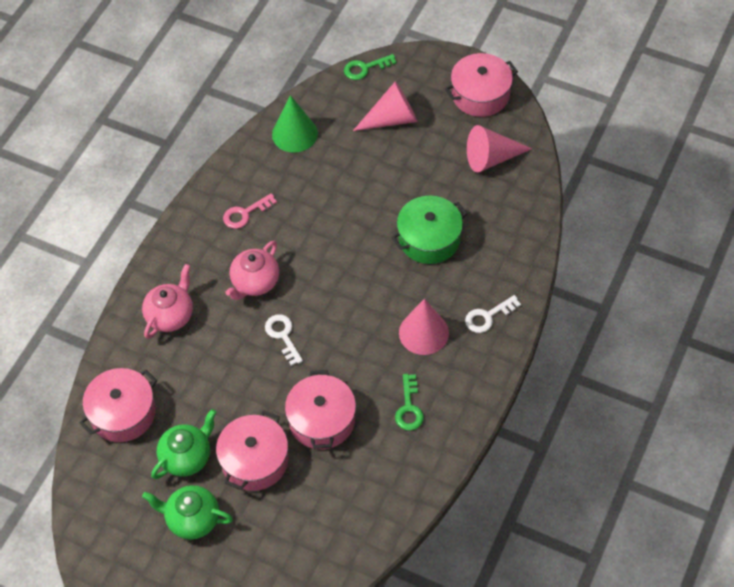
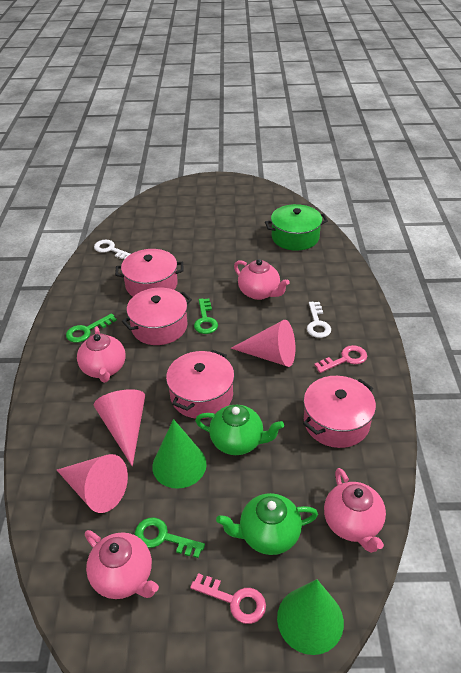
green cone: 1 -> 2
green key: 2 -> 3
pink key: 1 -> 2
pink teapot: 2 -> 4

